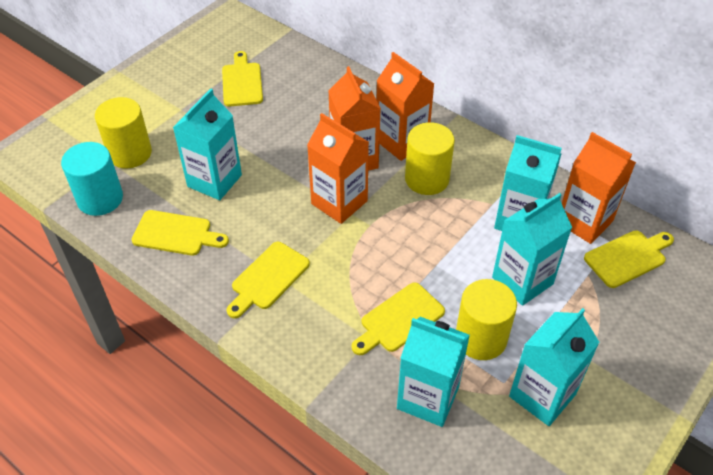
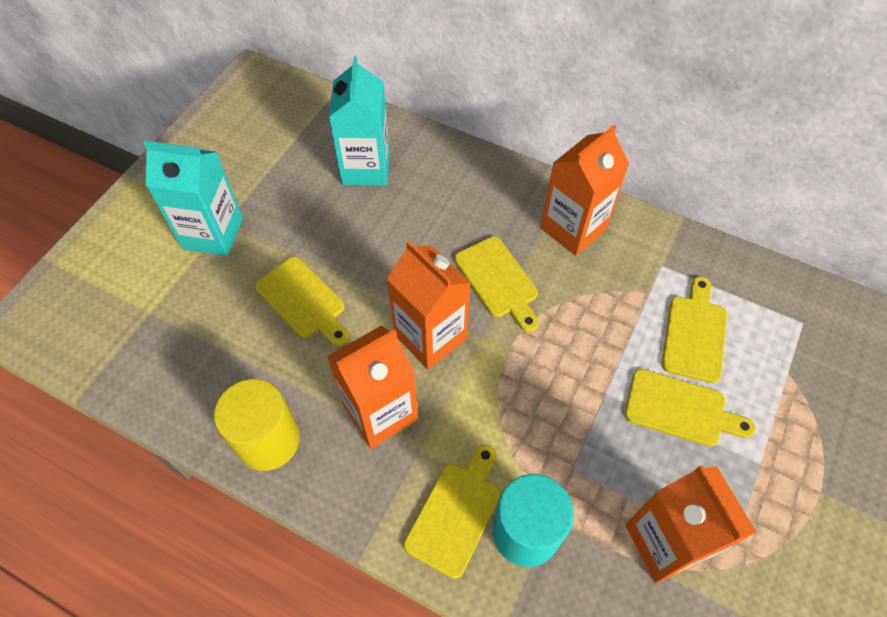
turquoise carton: 5 -> 2
yellow cylinder: 3 -> 1

